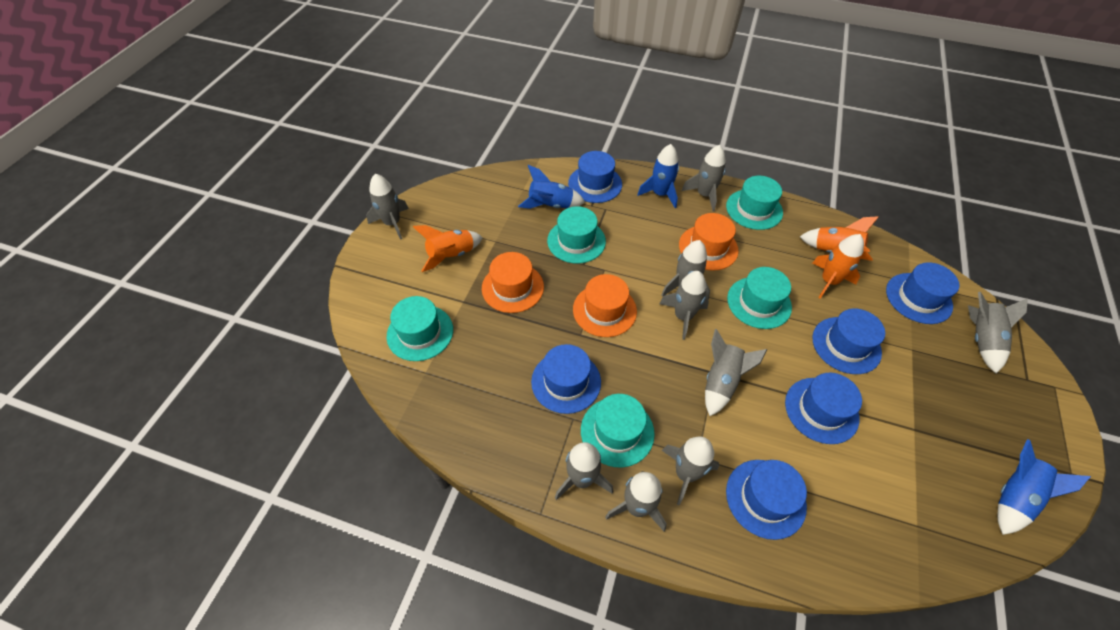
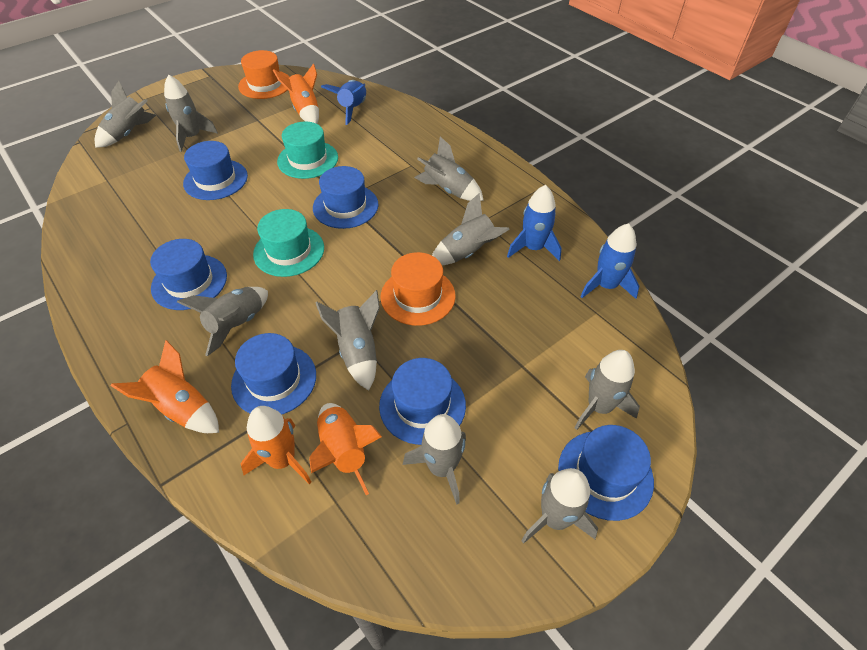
orange hat: 3 -> 2
orange rocket: 3 -> 4
turquoise hat: 5 -> 2

